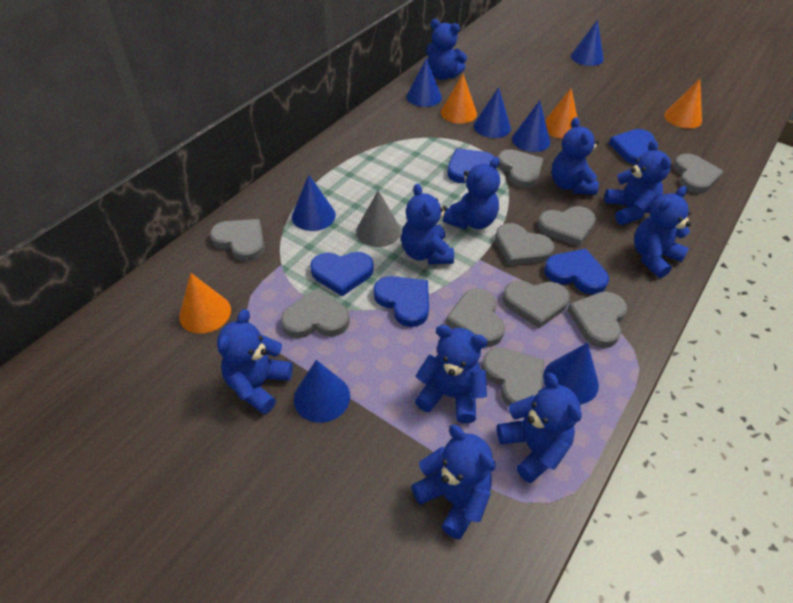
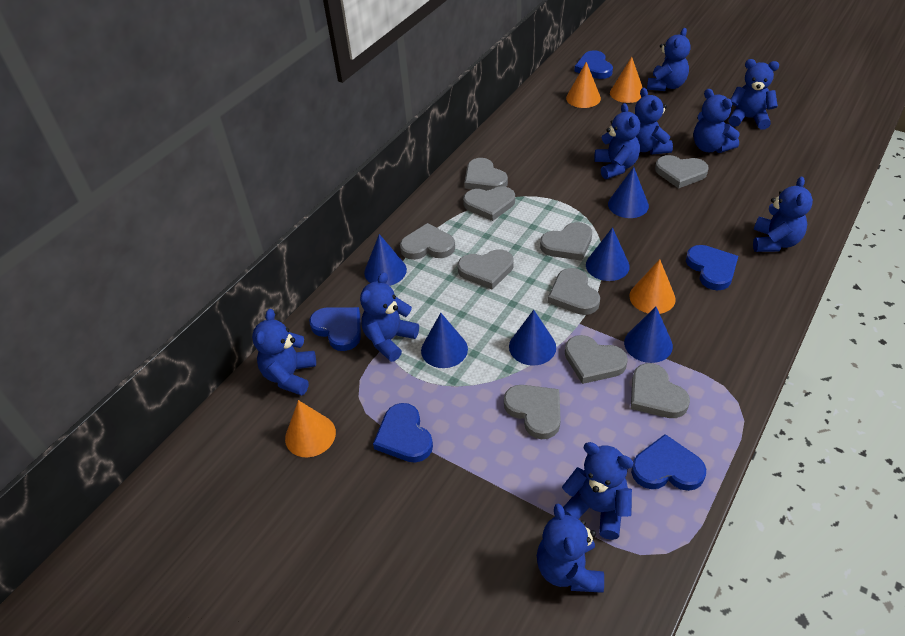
blue cone: 7 -> 6
grey cone: 1 -> 0

